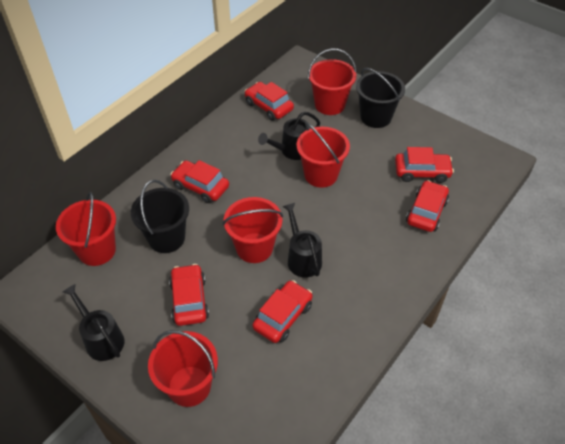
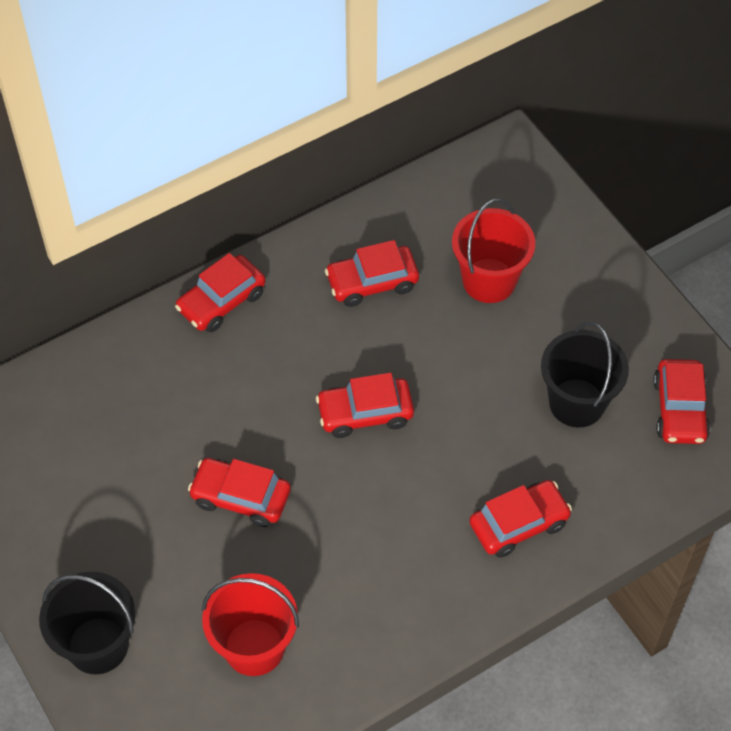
black watering can: 3 -> 0
red bucket: 5 -> 2

